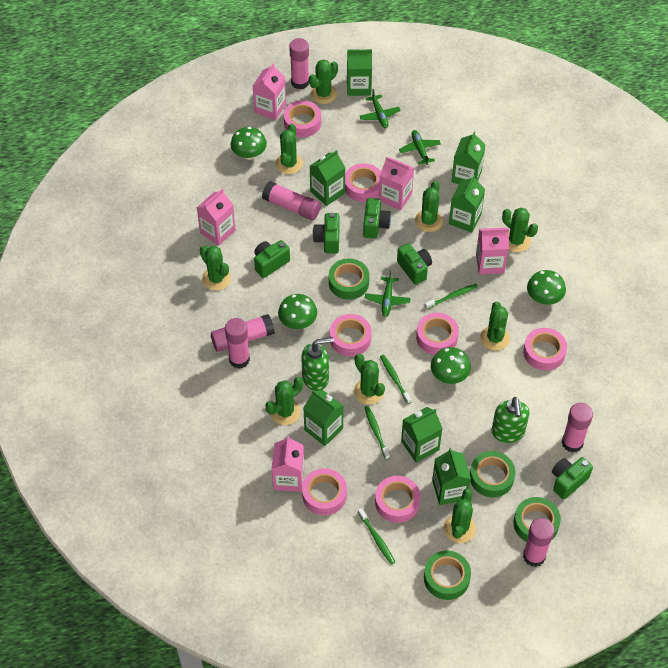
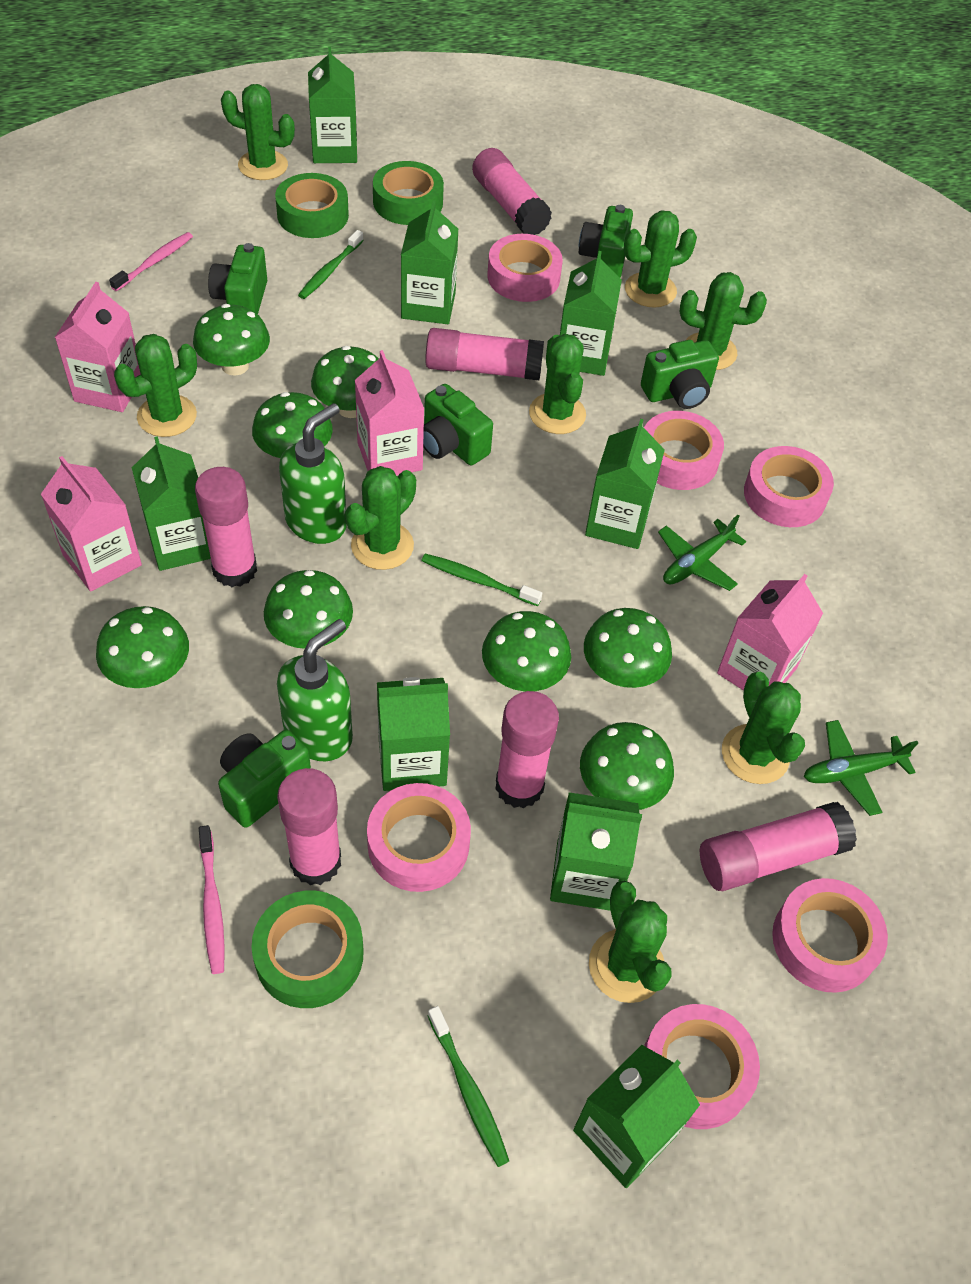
green cactus: 9 -> 8
green carton: 7 -> 8
green mushroom: 4 -> 8
green plane: 3 -> 2
green tape: 4 -> 3
green toothbrush: 4 -> 3
pink carton: 5 -> 4
pink tape: 7 -> 6
pink toothbrush: 0 -> 2

